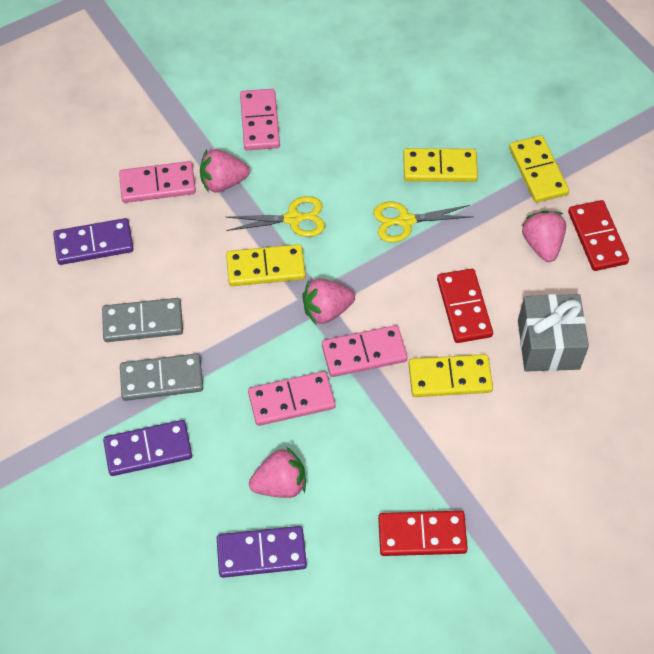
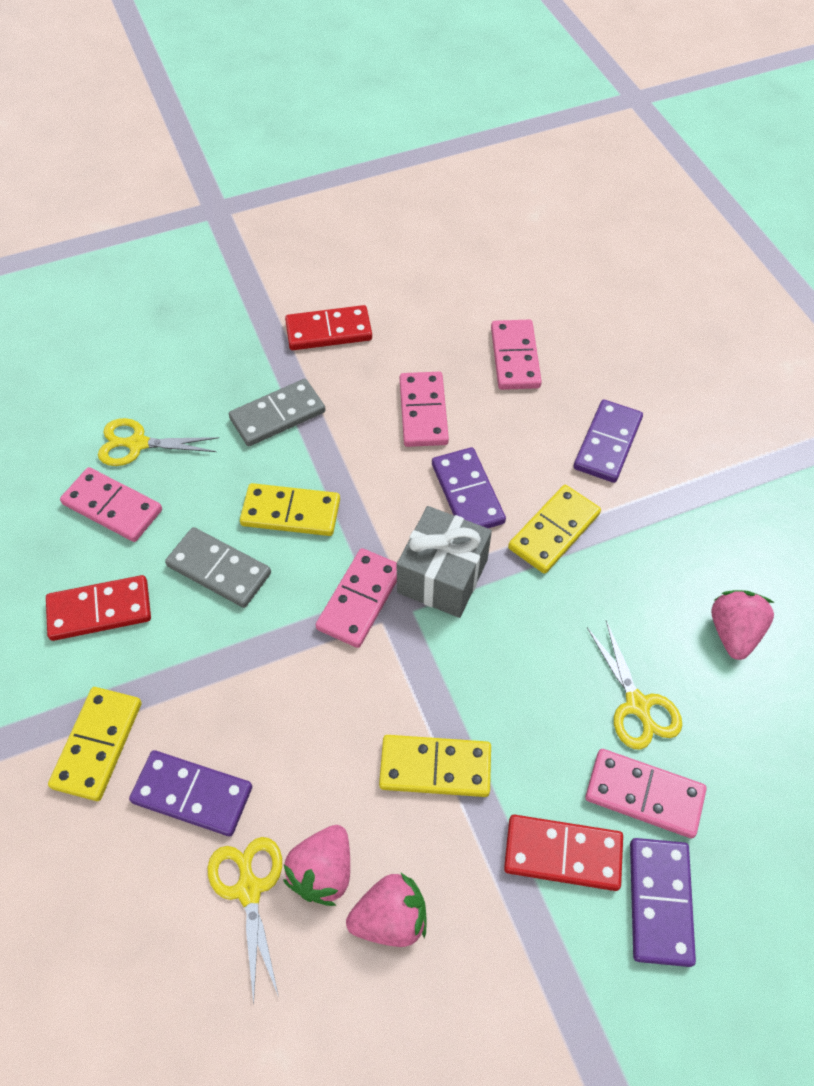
pink domino: 4 -> 5
pink strawberry: 4 -> 3
purple domino: 3 -> 4
yellow scissors: 2 -> 3

